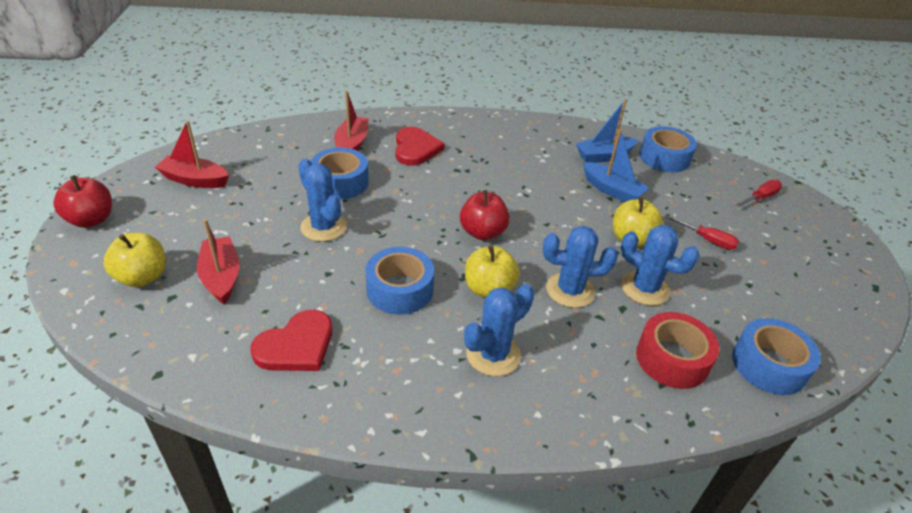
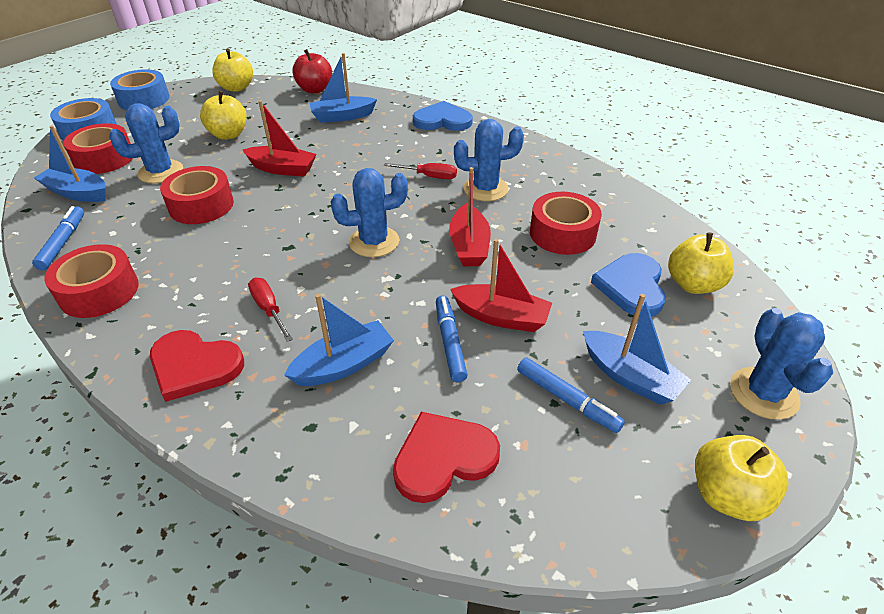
blue boat: 2 -> 4
blue heart: 0 -> 2
blue marker: 0 -> 3
blue tape: 4 -> 2
red apple: 2 -> 1
red tape: 1 -> 4
yellow apple: 3 -> 4

